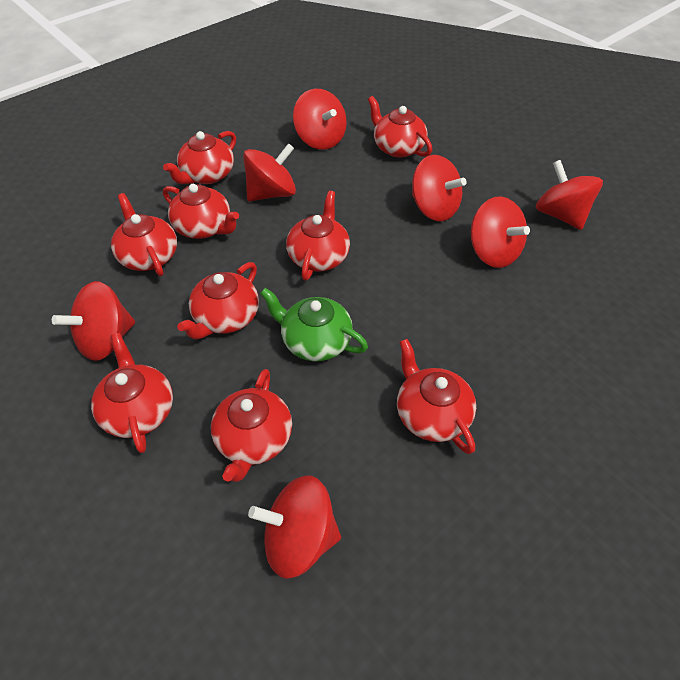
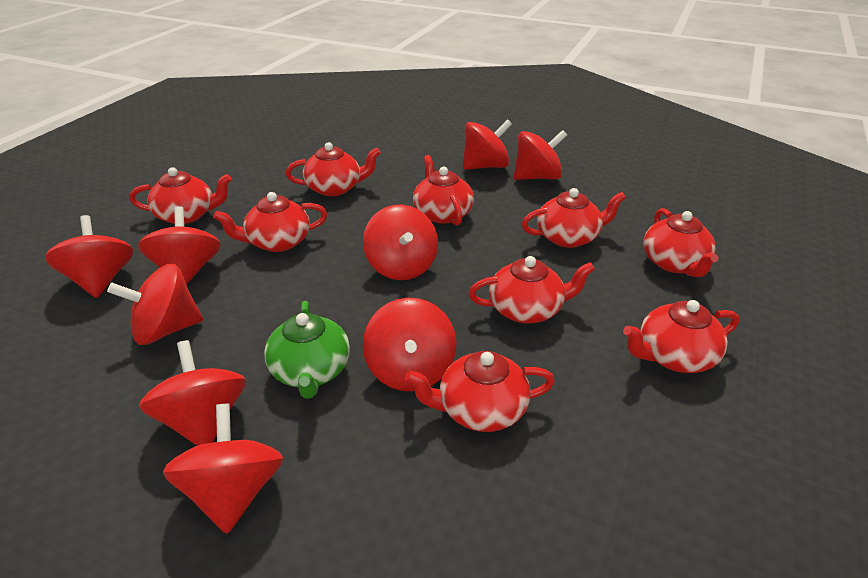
red spinning top: 7 -> 9

